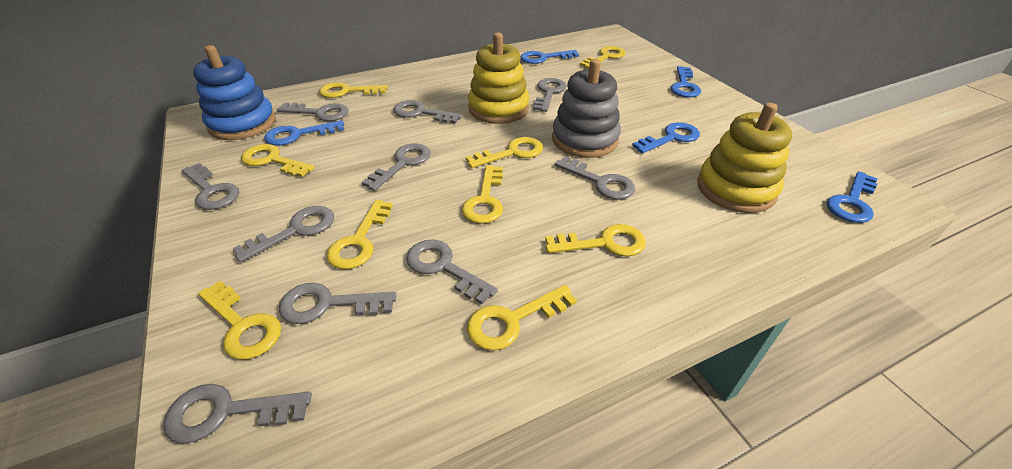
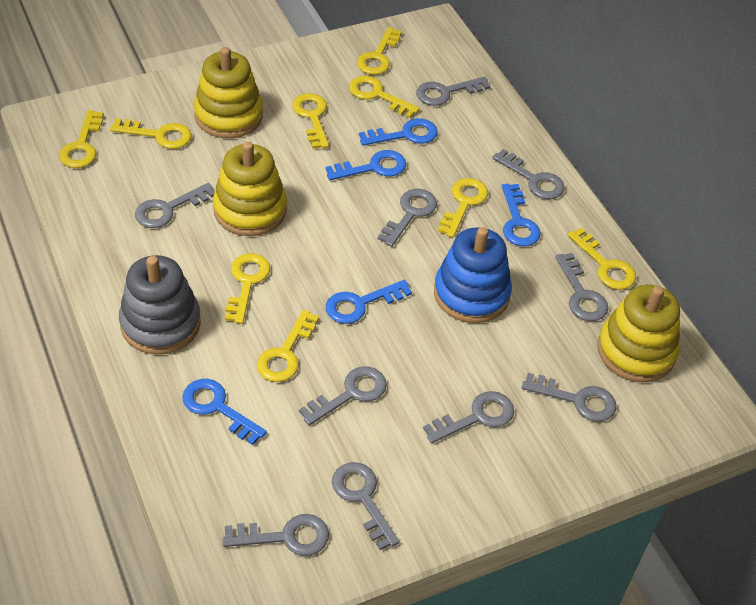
yellow stacking toy: 2 -> 3

